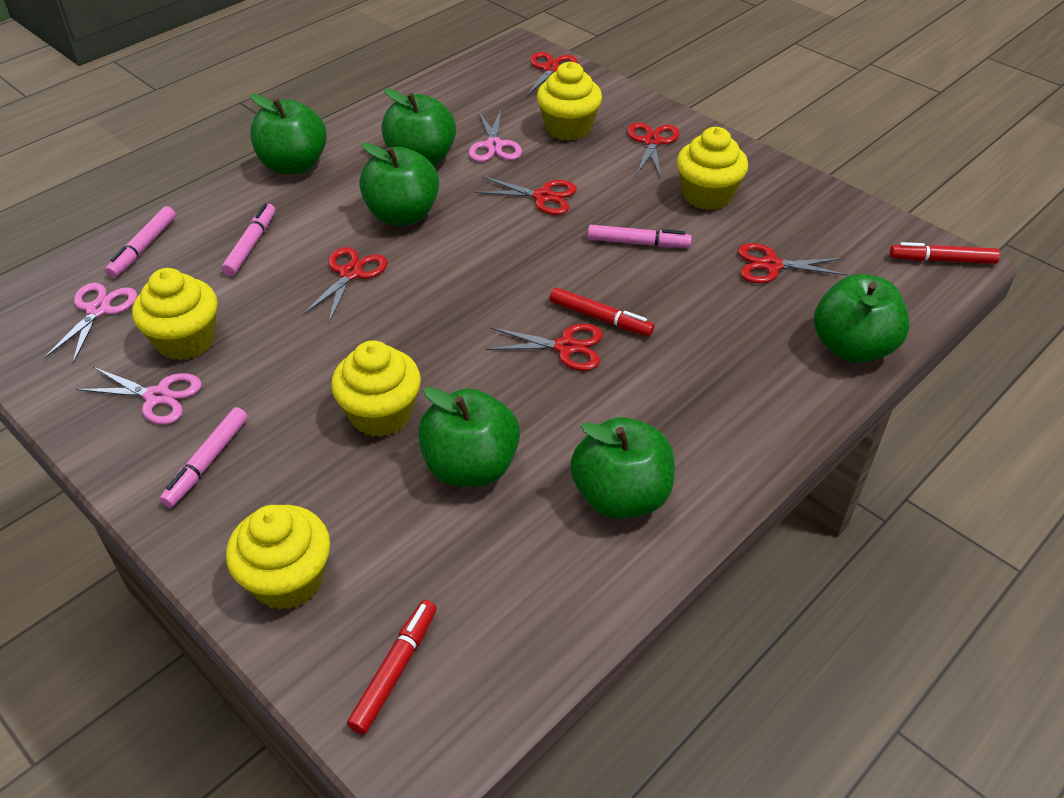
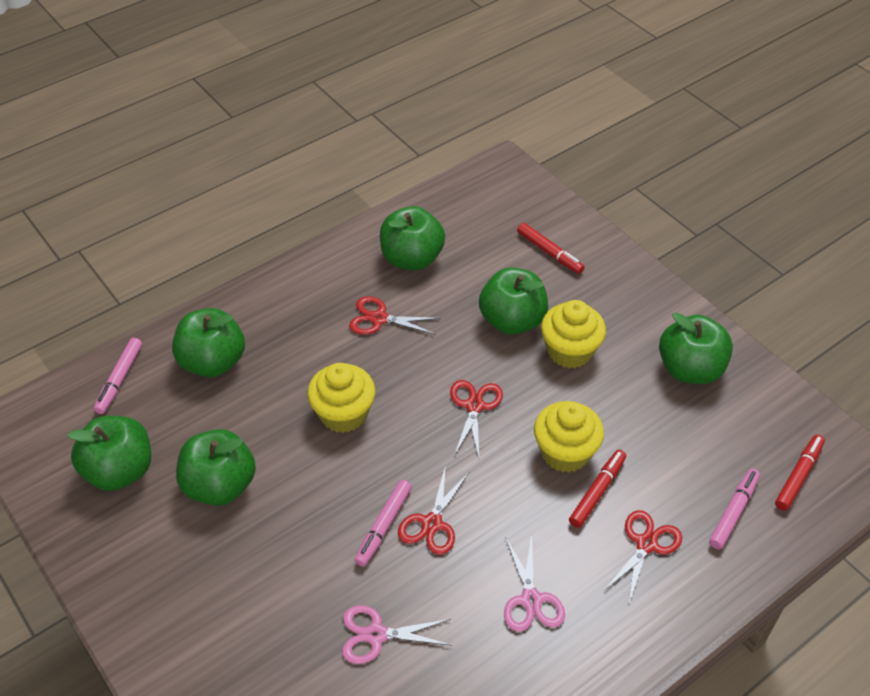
pink marker: 4 -> 3
pink scissors: 3 -> 2
red scissors: 6 -> 4
yellow cupcake: 5 -> 3

